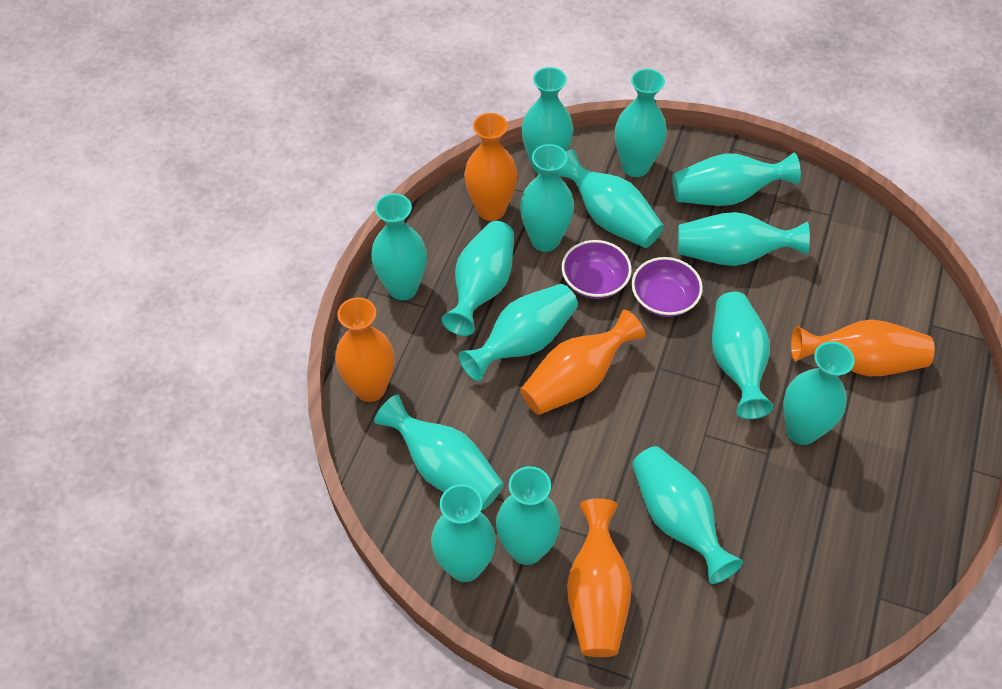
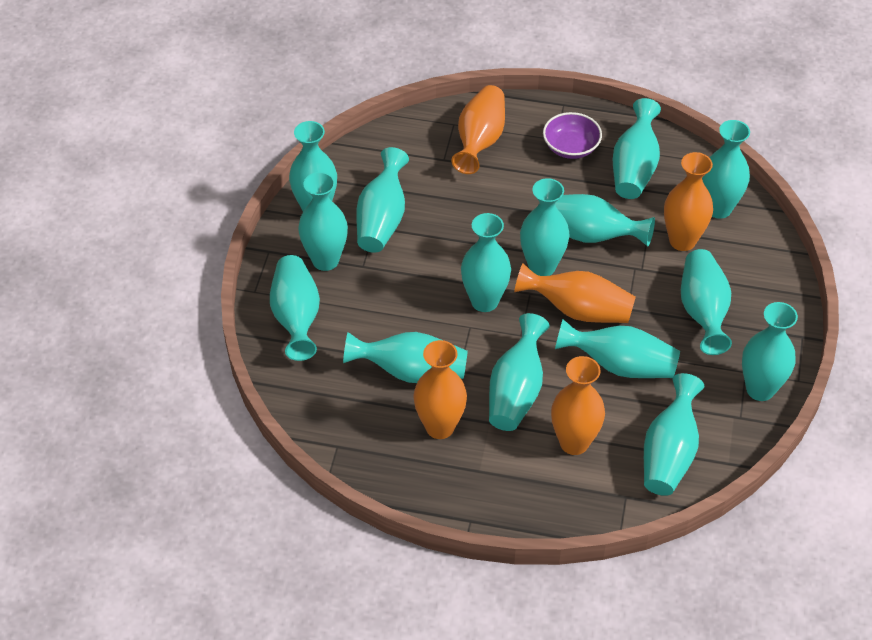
purple bowl: 2 -> 1

